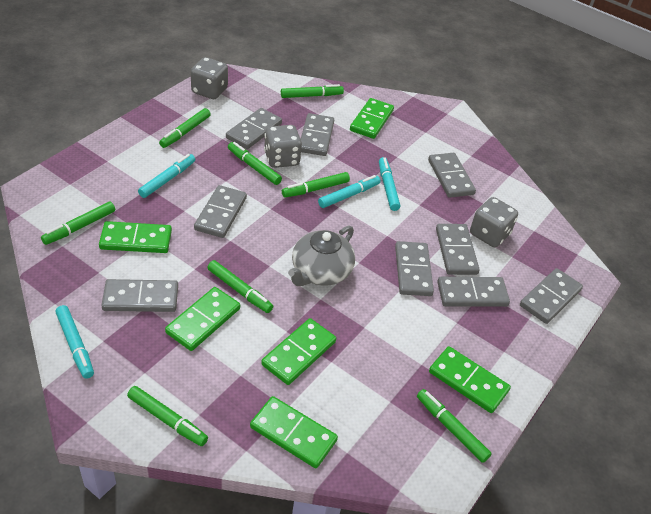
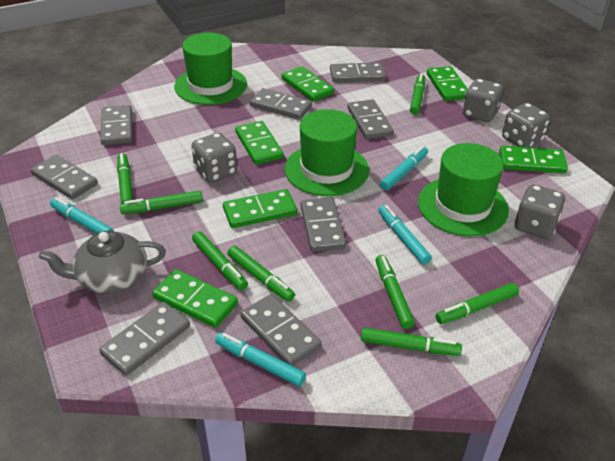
green hat: 0 -> 3
grey dice: 3 -> 4
grey domino: 9 -> 8

